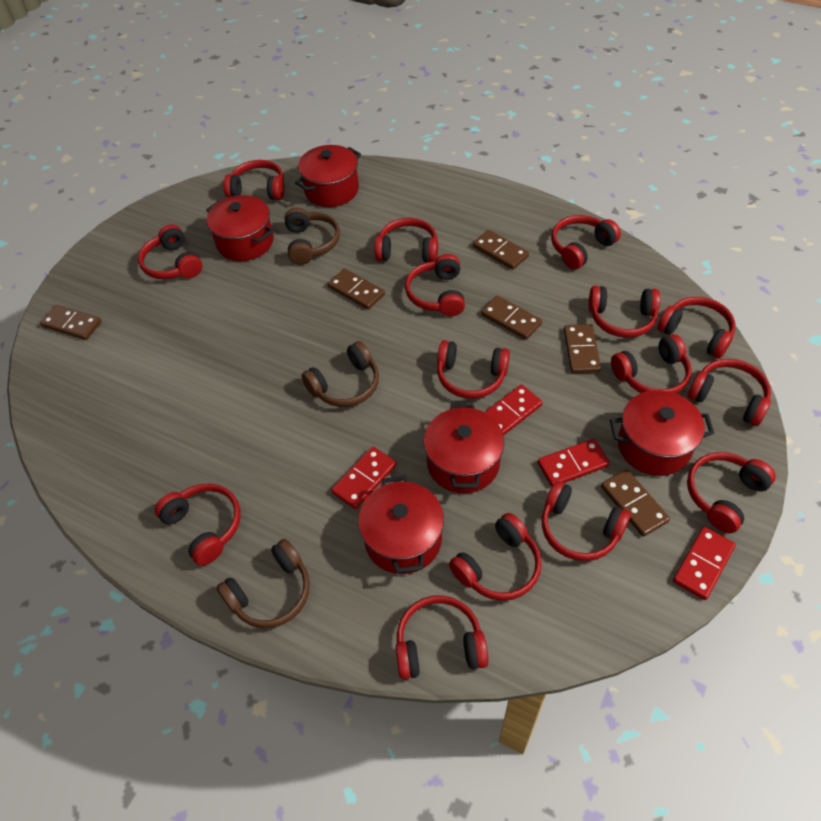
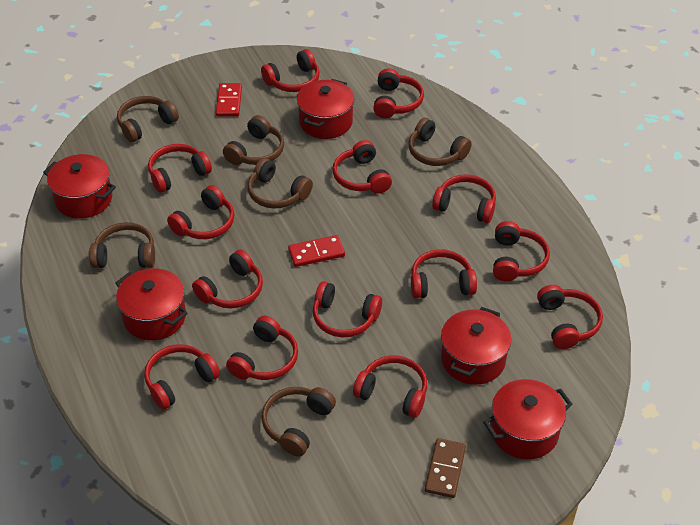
brown domino: 6 -> 1
brown headphones: 3 -> 6
red domino: 4 -> 2
red headphones: 15 -> 14

